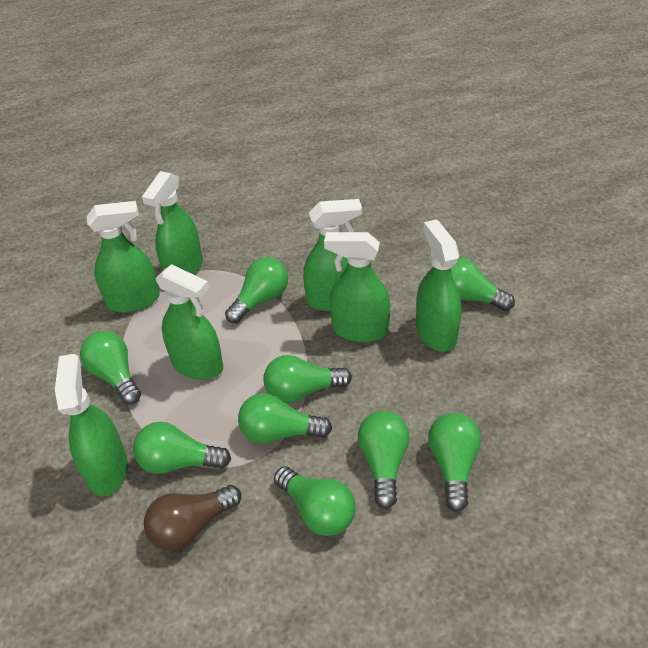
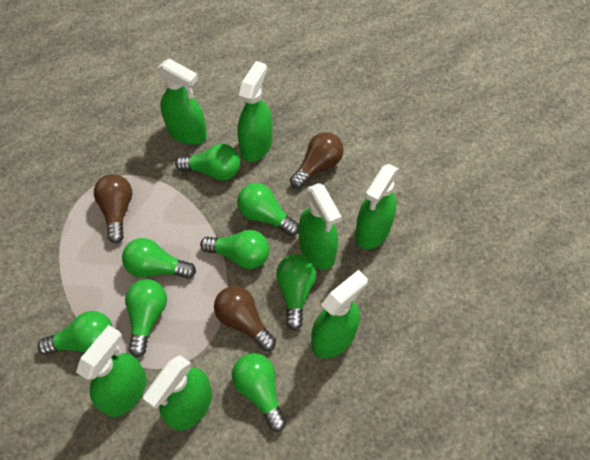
brown light bulb: 1 -> 3
green light bulb: 9 -> 8

